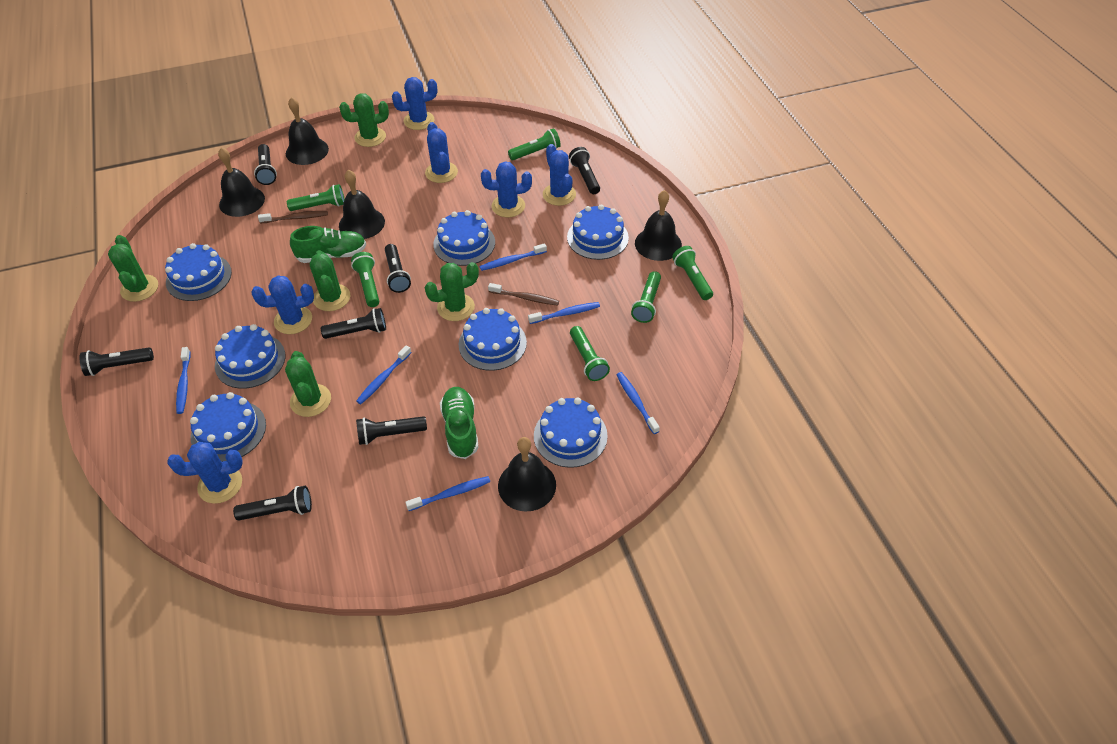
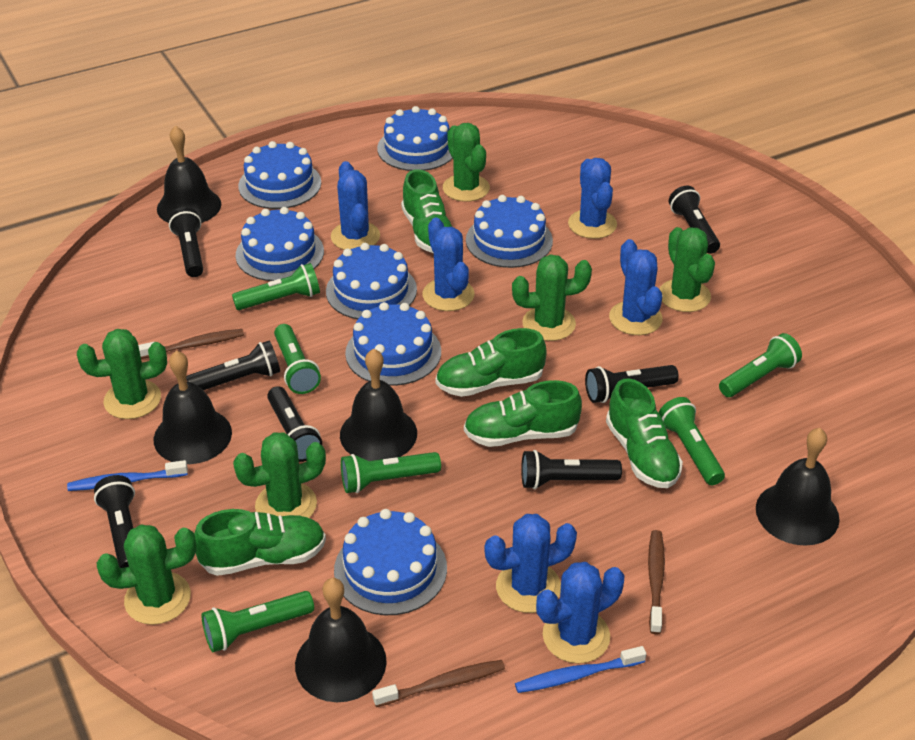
blue toothbrush: 6 -> 2
brown toothbrush: 2 -> 3
green cactus: 5 -> 6
green shoe: 2 -> 5

